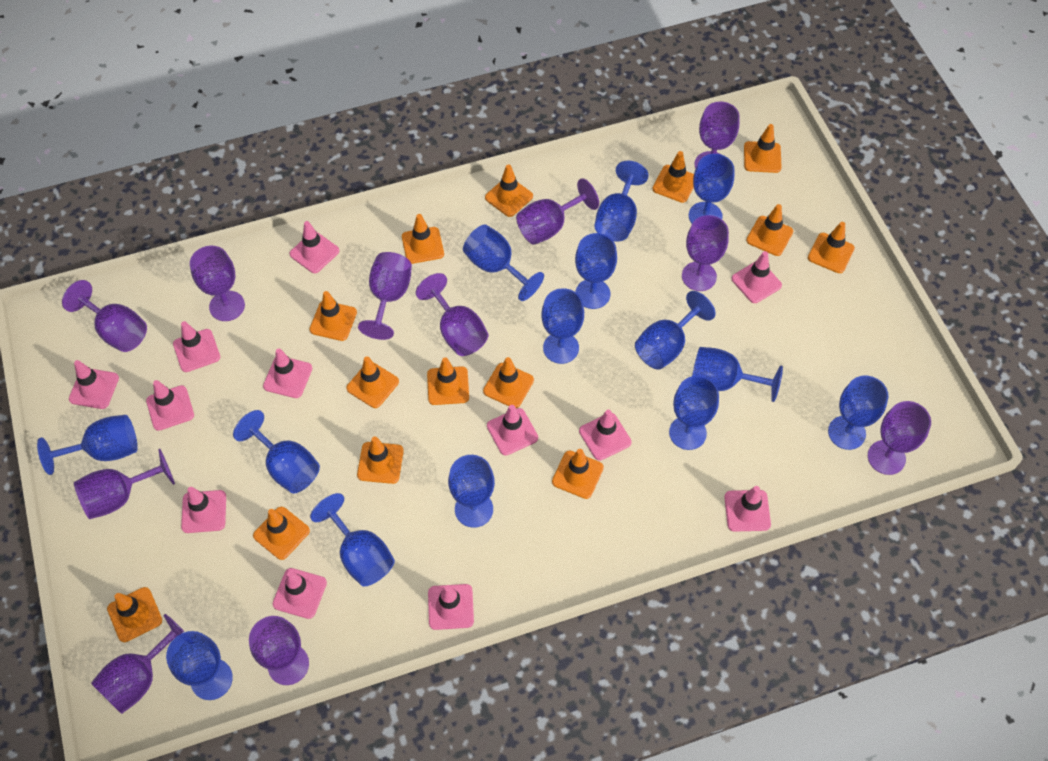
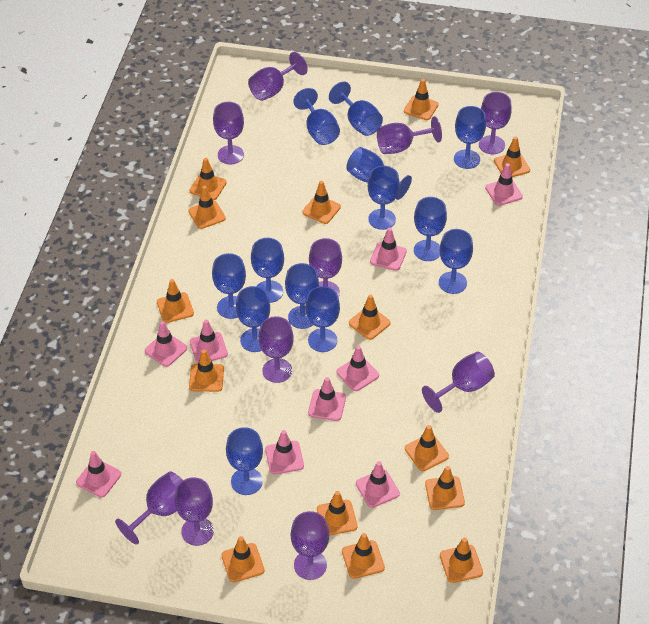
blue goblet: 14 -> 13
pink traffic cone: 12 -> 9
purple goblet: 11 -> 10

